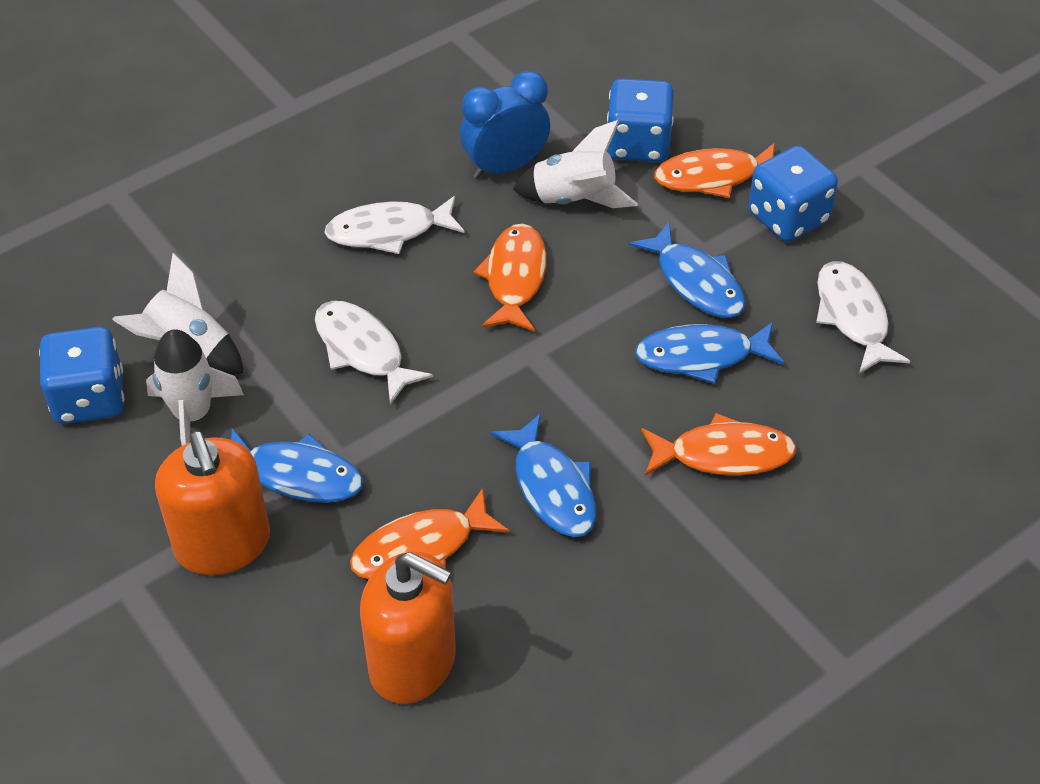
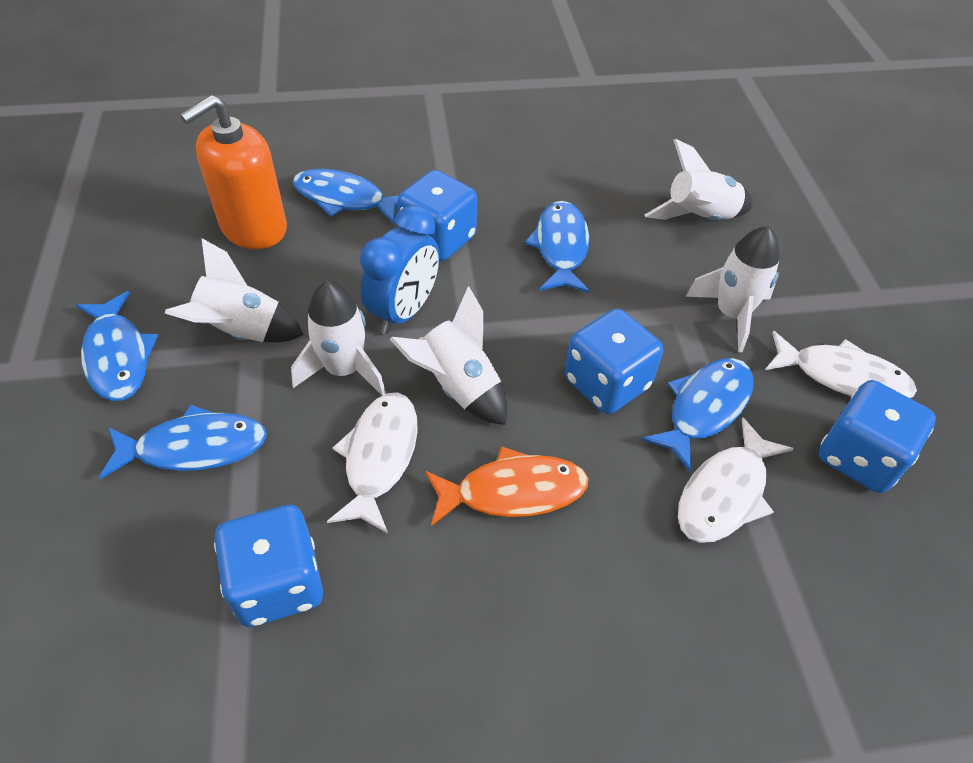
blue dice: 3 -> 4
blue fish: 4 -> 5
orange fish: 4 -> 1
orange soap dispenser: 2 -> 1
white rocket: 3 -> 5

